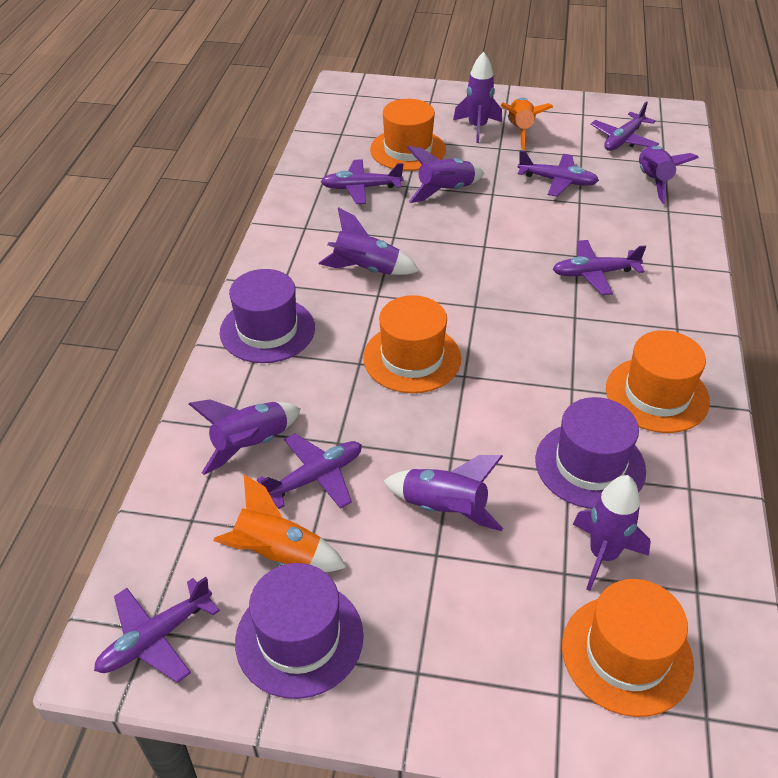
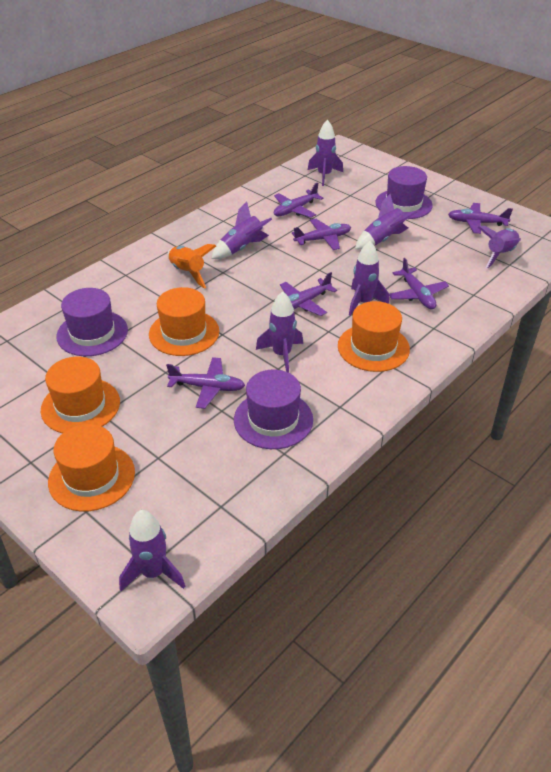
orange rocket: 2 -> 1

